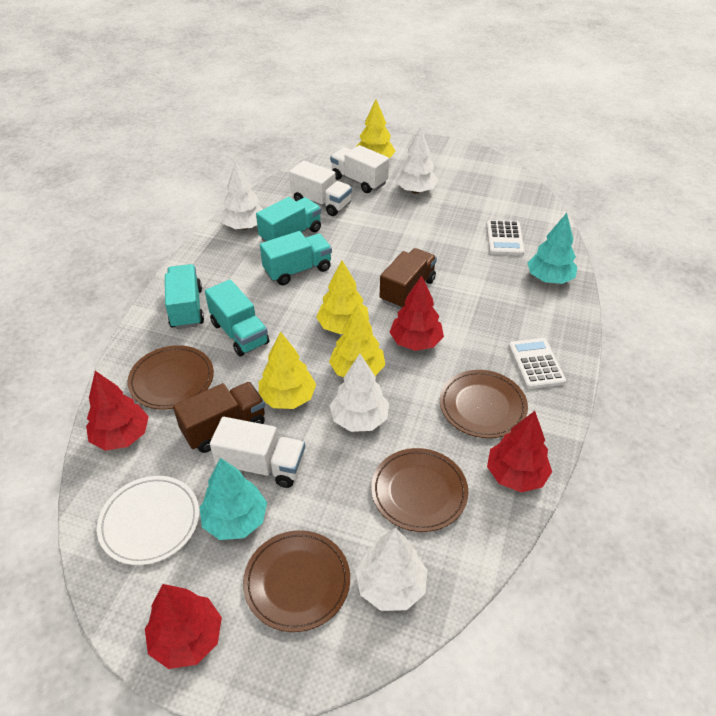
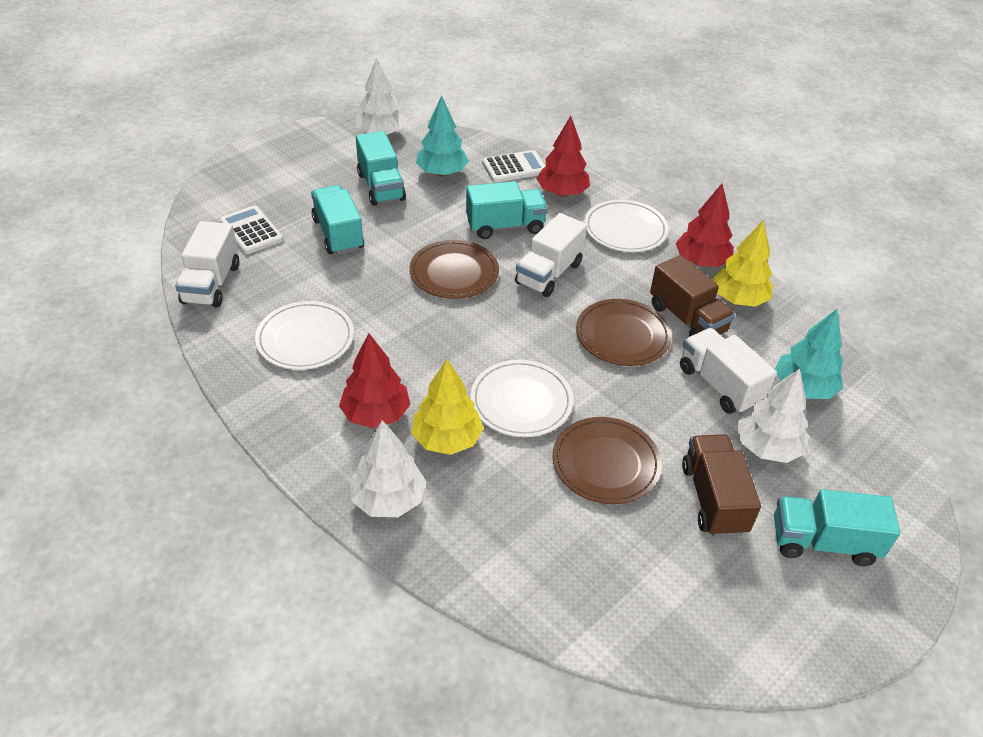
brown plate: 4 -> 3
red tree: 4 -> 3
white plate: 1 -> 3
white tree: 4 -> 3
yellow tree: 4 -> 2

